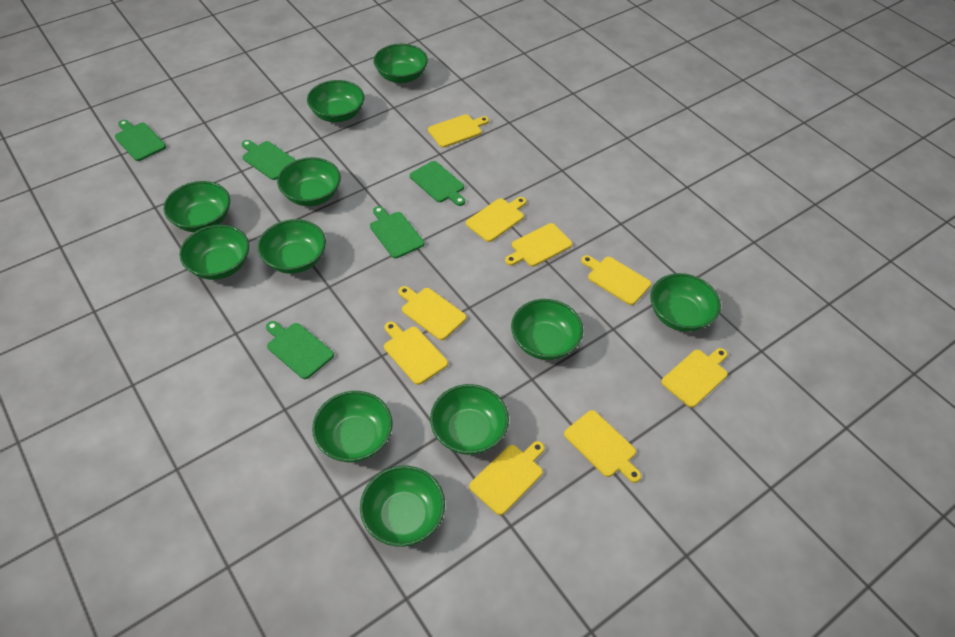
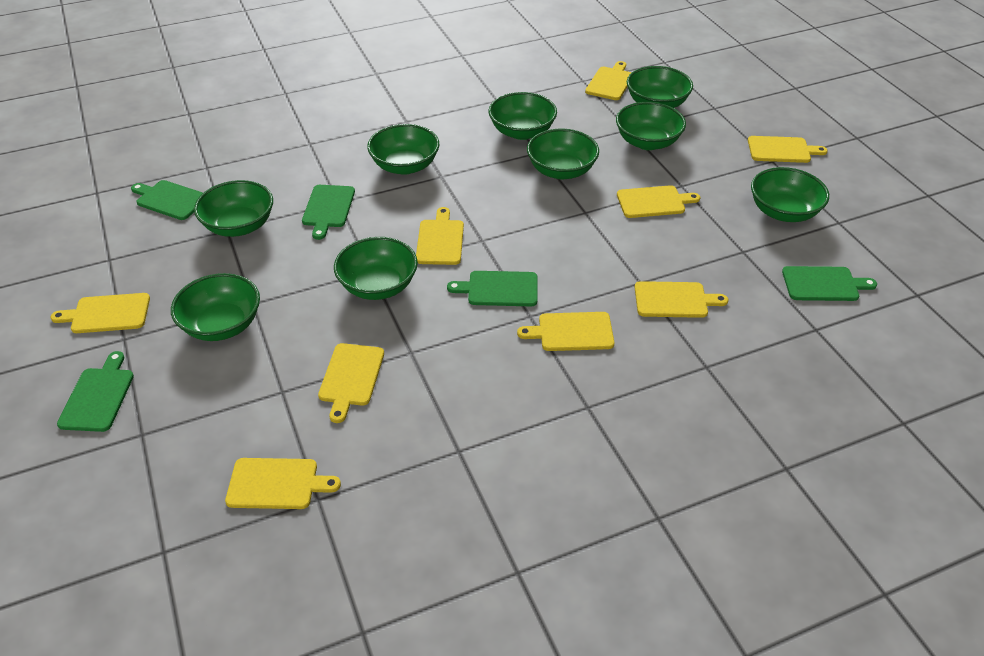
green bowl: 11 -> 9

